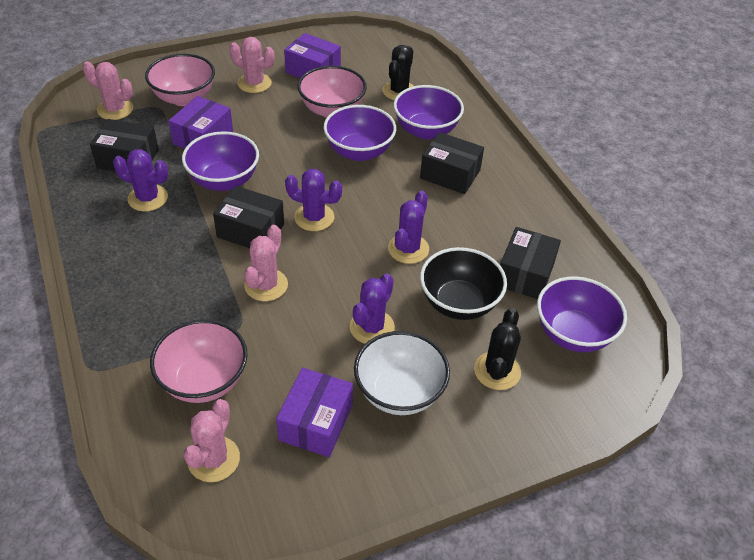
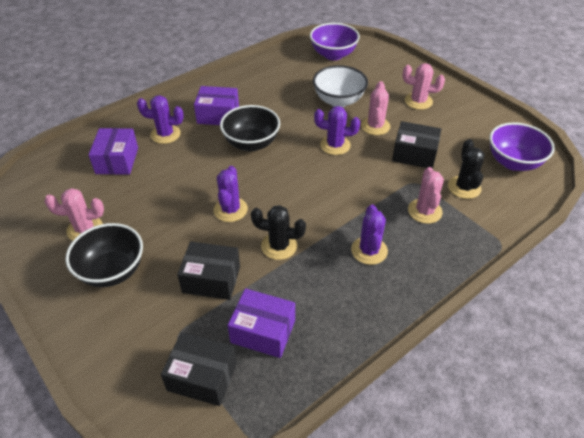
black bowl: 1 -> 2
black box: 4 -> 3
pink bowl: 3 -> 0
purple bowl: 4 -> 2

